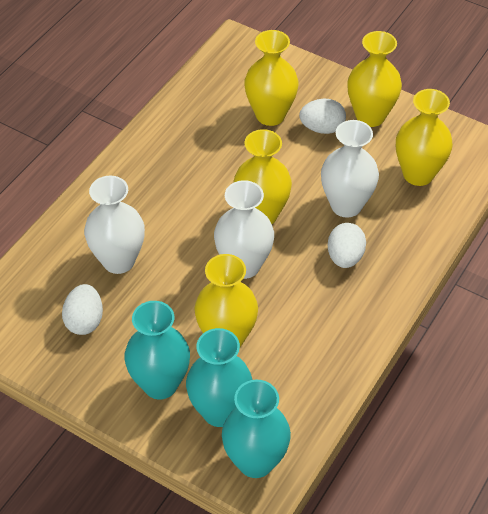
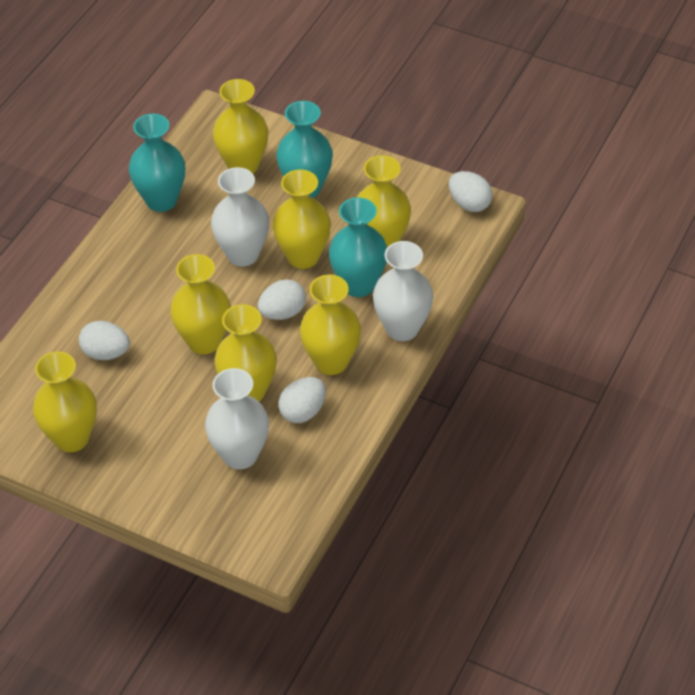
white egg: 3 -> 4
yellow vase: 5 -> 7

